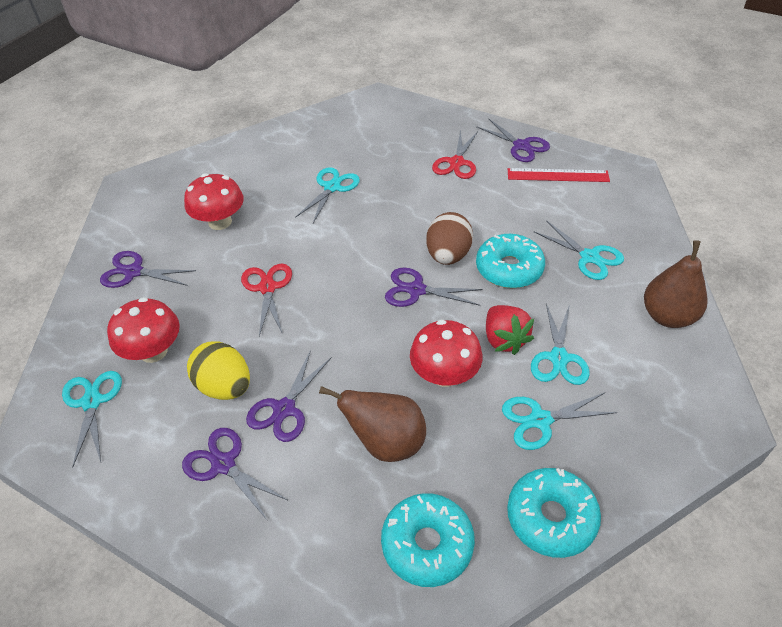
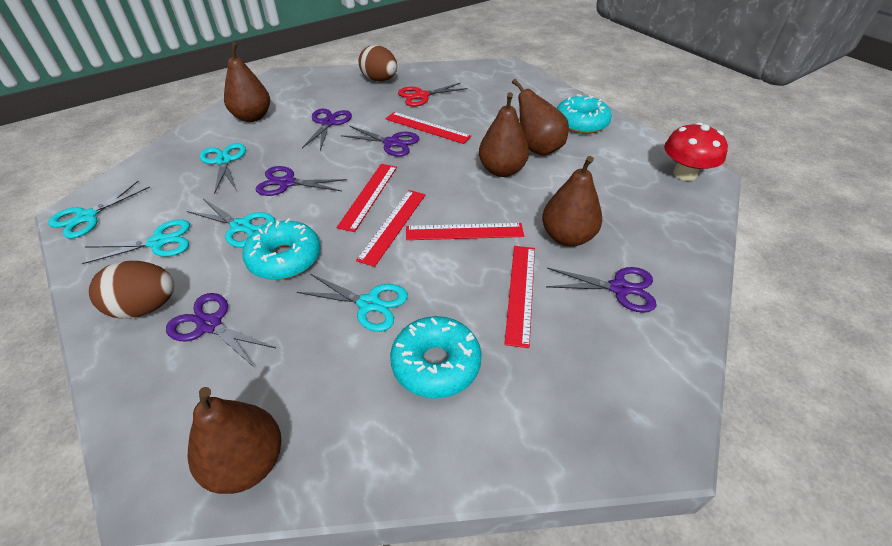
brown egg: 1 -> 2
brown pear: 2 -> 5
red mushroom: 3 -> 1
red ruler: 1 -> 5
red scissors: 2 -> 1
red strawberry: 1 -> 0
yellow egg: 1 -> 0

